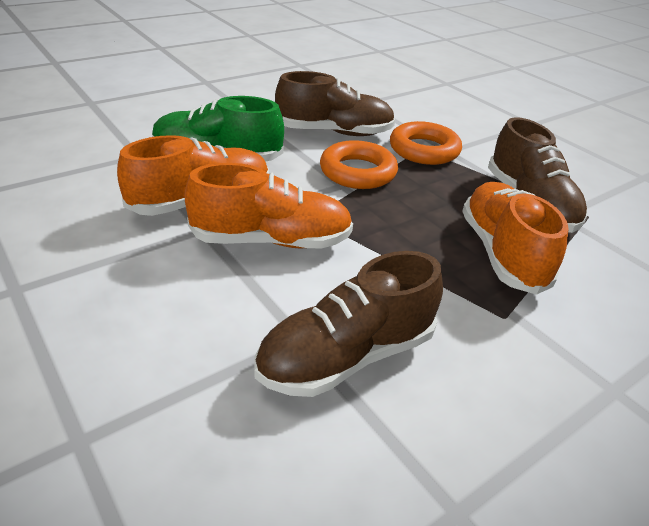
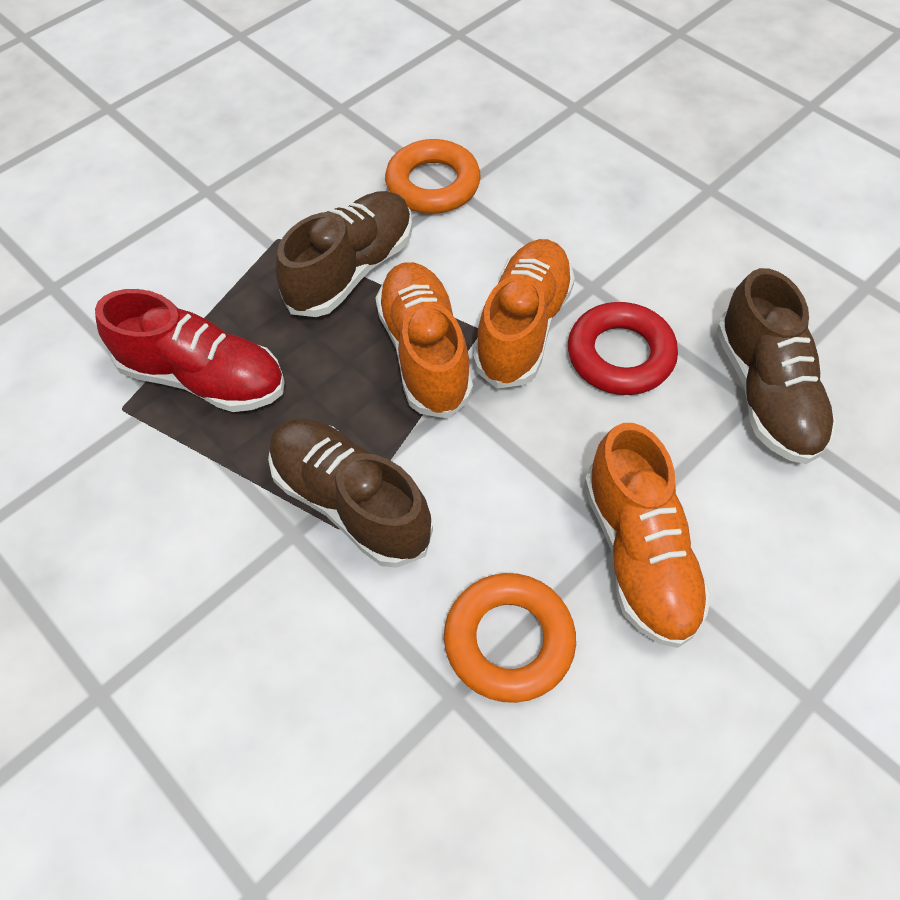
green shoe: 1 -> 0
red ring: 0 -> 1
red shoe: 0 -> 1

